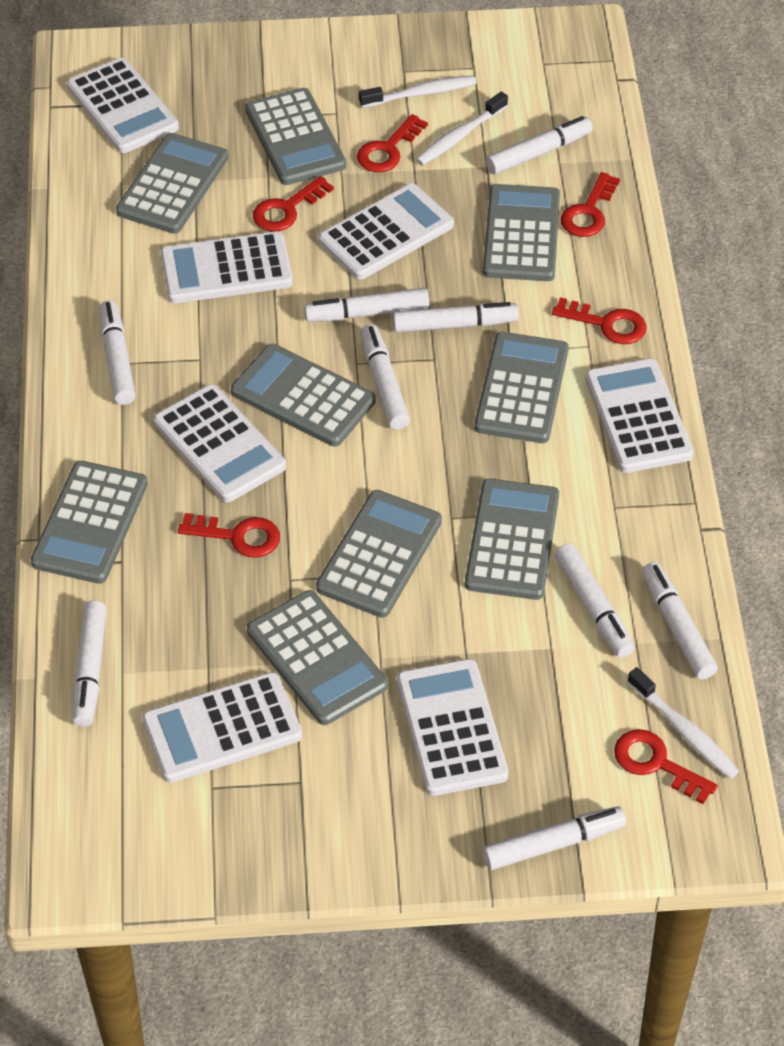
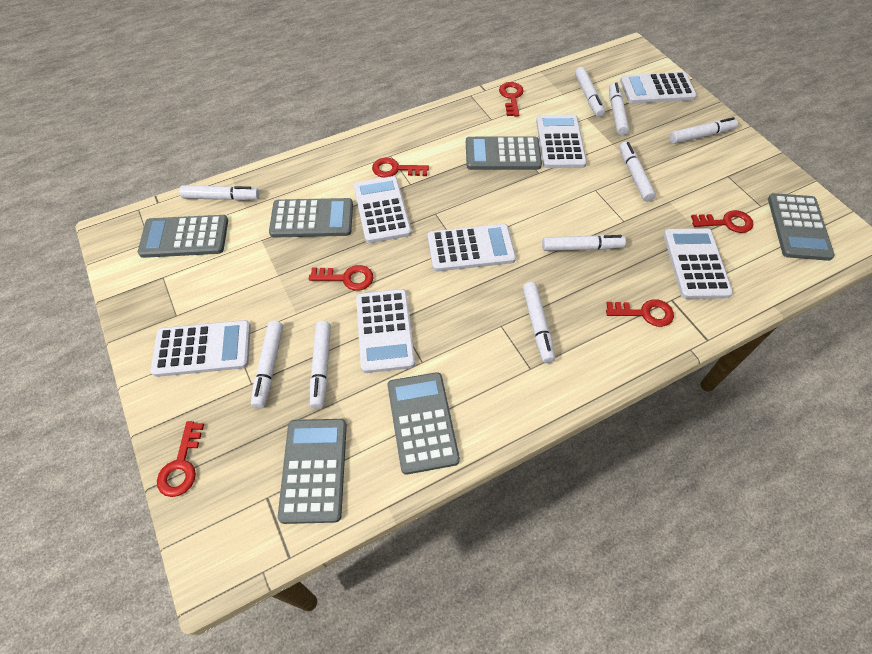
grey calculator: 9 -> 6
white toothbrush: 3 -> 0

